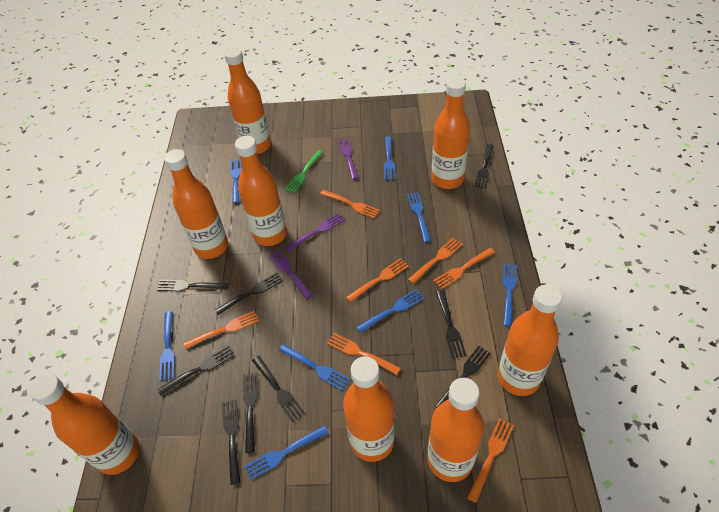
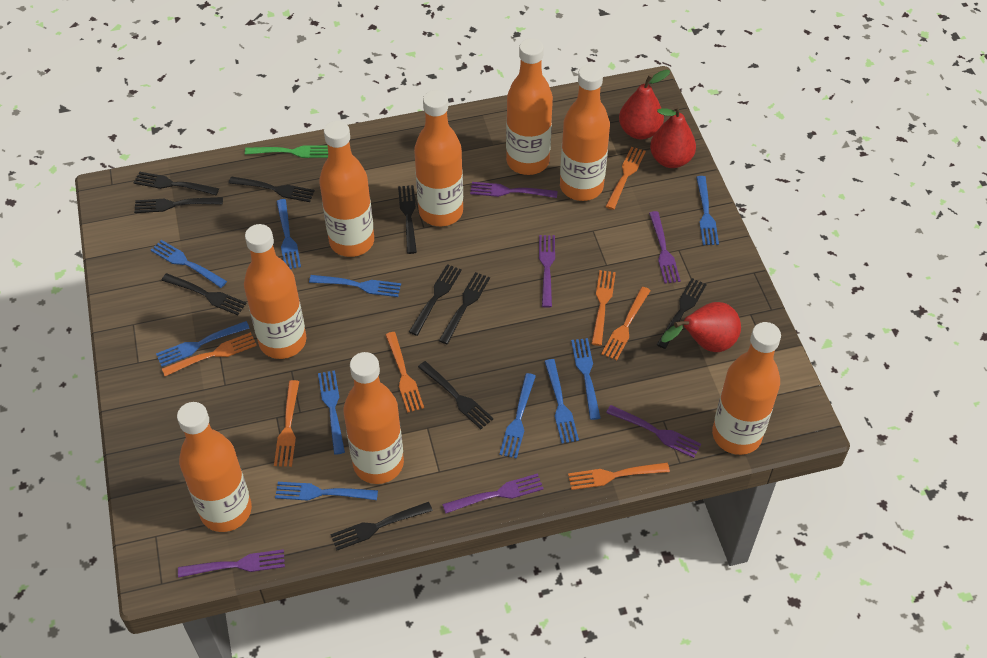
black fork: 9 -> 10
blue fork: 8 -> 10
purple fork: 3 -> 6
red pear: 0 -> 3

